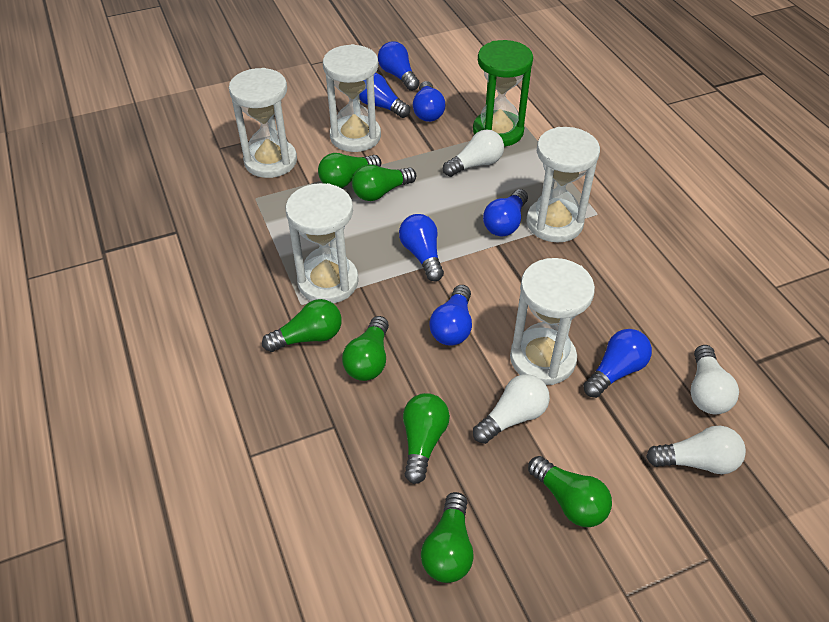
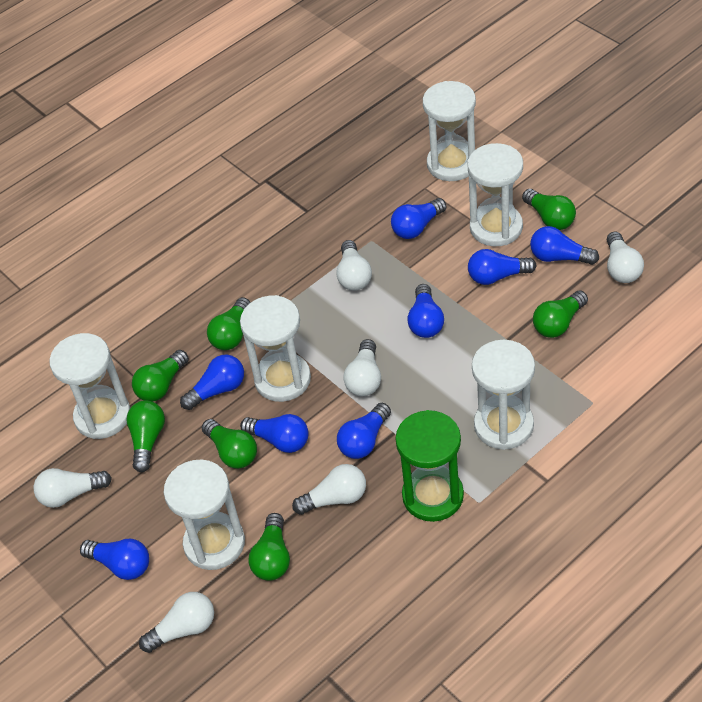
blue light bulb: 7 -> 8
white hourglass: 5 -> 6
white light bulb: 4 -> 6

